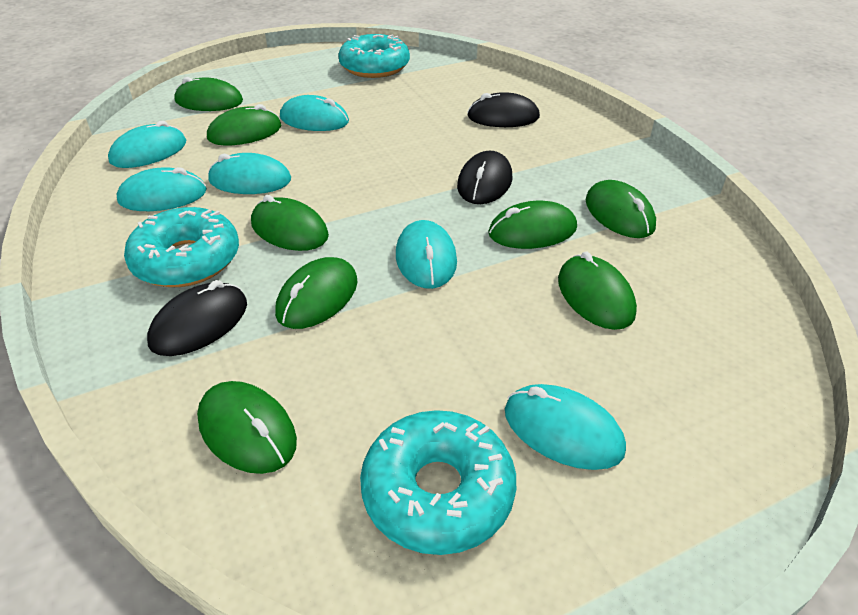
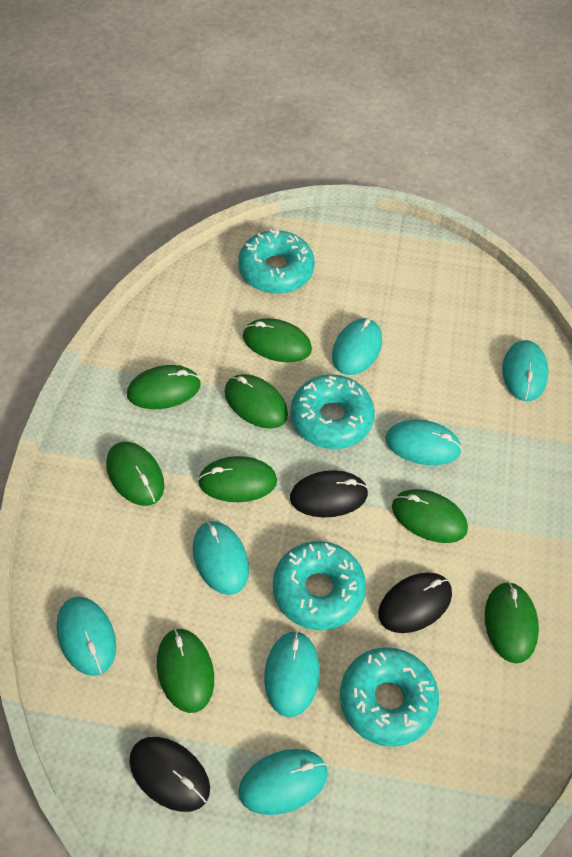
turquoise donut: 3 -> 4
turquoise mouse: 6 -> 7

